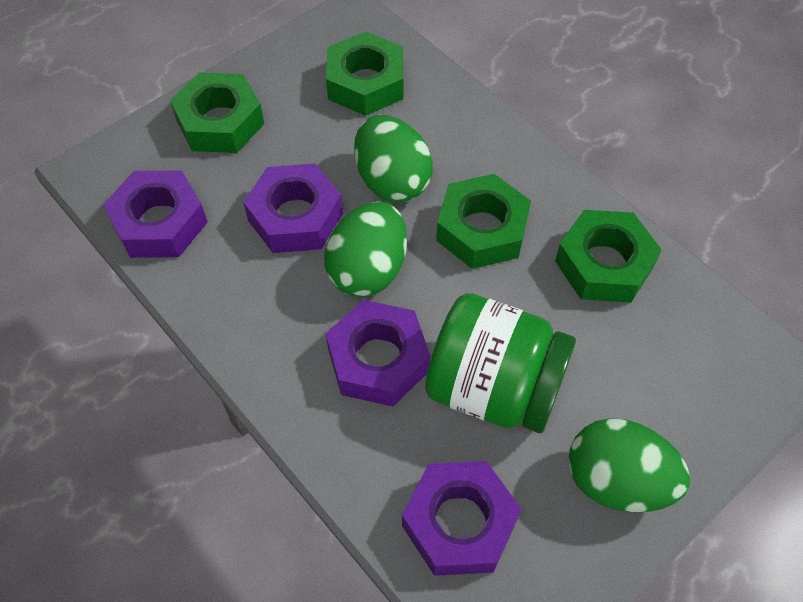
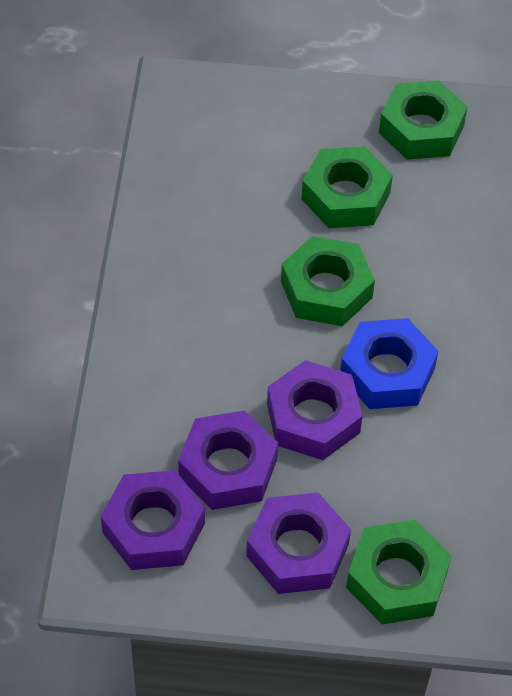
blue nut: 0 -> 1
green egg: 3 -> 0
green jar: 1 -> 0

